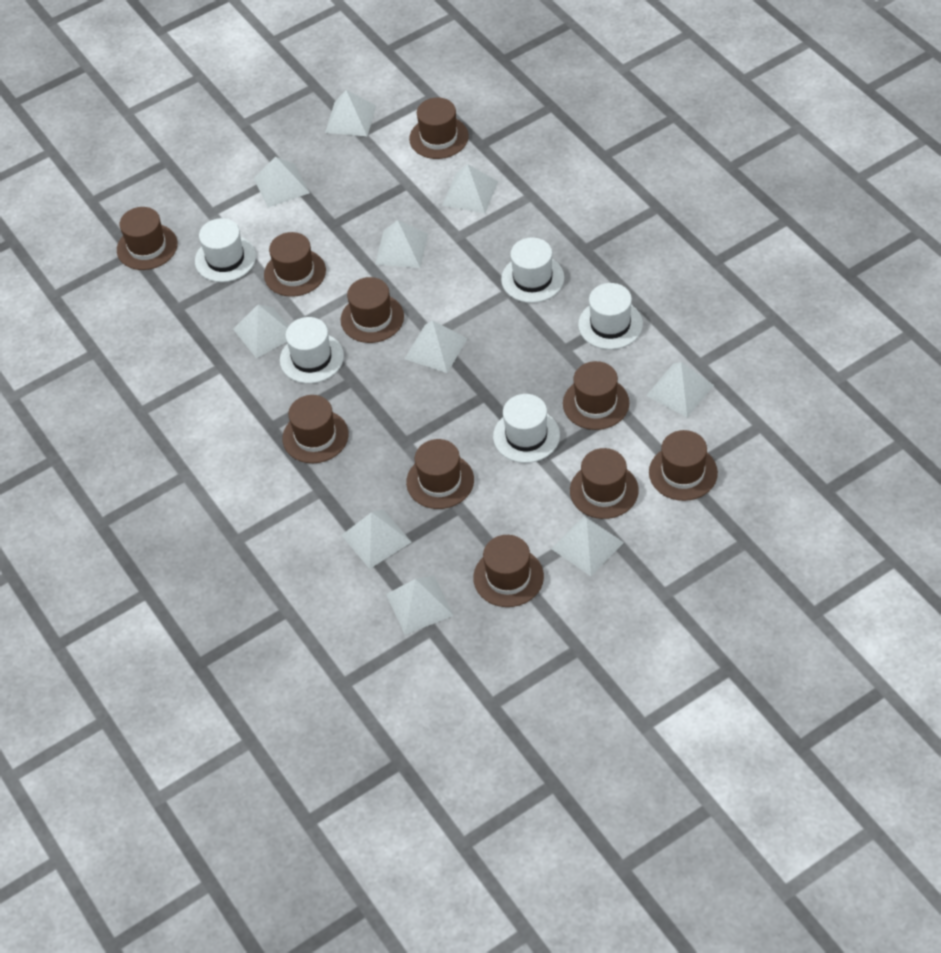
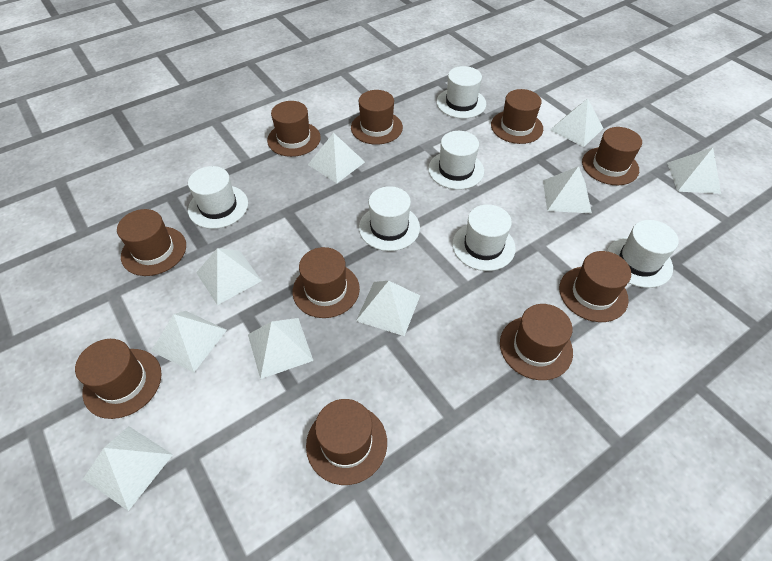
white hat: 5 -> 6
white pyramid: 10 -> 9

